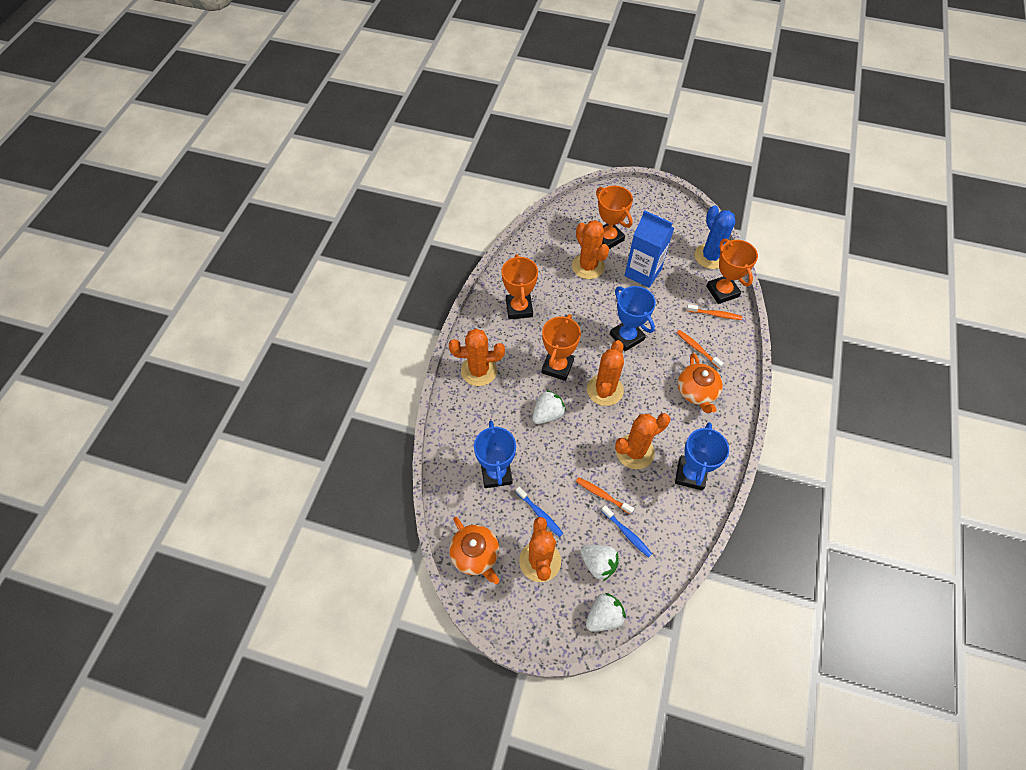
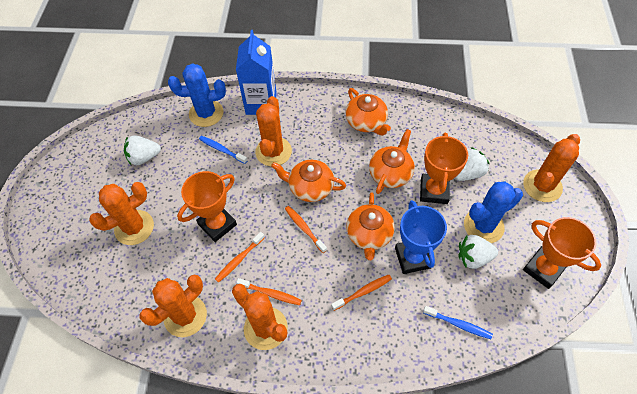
blue cactus: 1 -> 2
blue trophy: 3 -> 1
orange teapot: 2 -> 4
orange toothbrush: 3 -> 4
orange trophy: 4 -> 3

